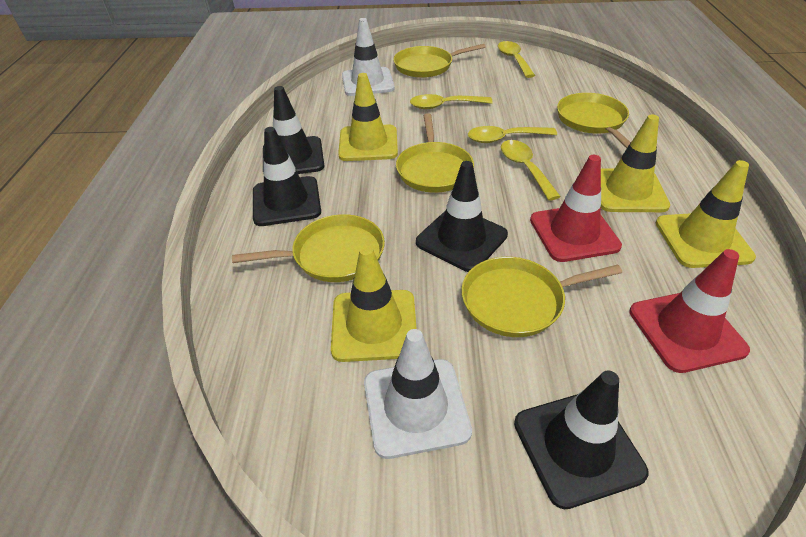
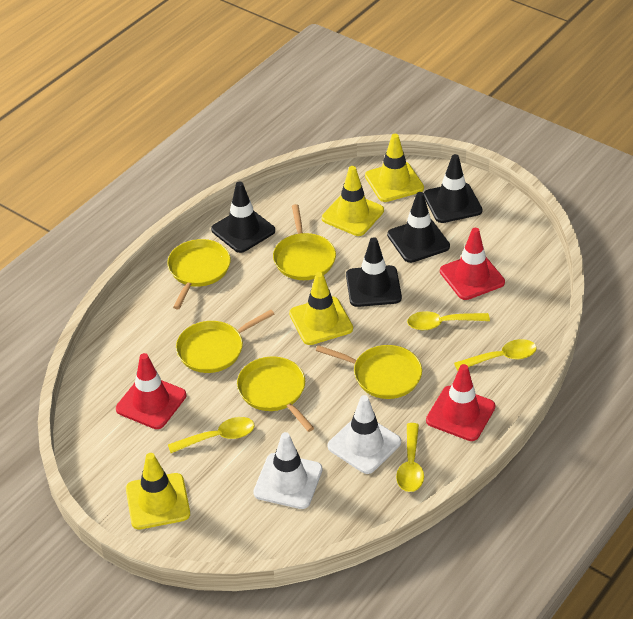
red traffic cone: 2 -> 3

